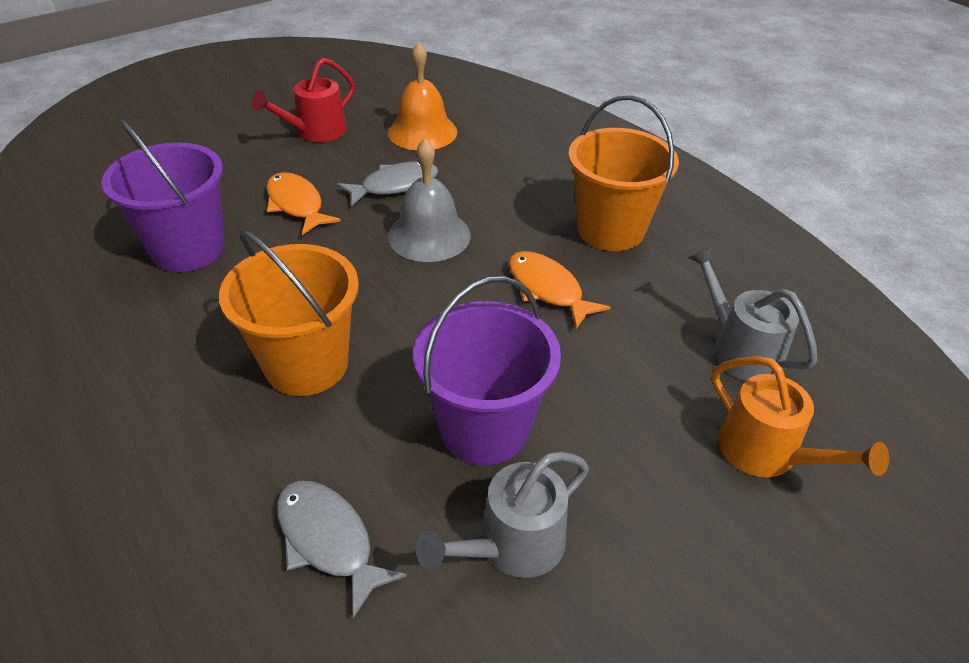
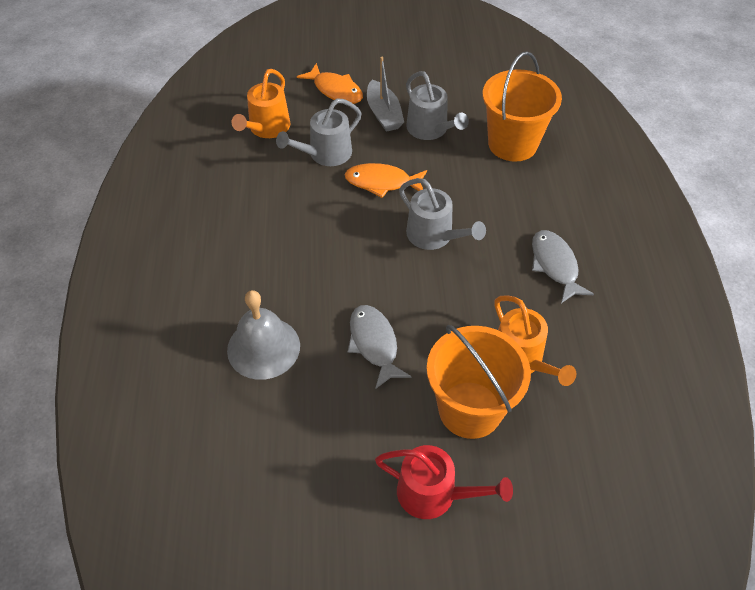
grey boat: 0 -> 1
grey watering can: 2 -> 3
orange bell: 1 -> 0
orange watering can: 1 -> 2
purple bucket: 2 -> 0

